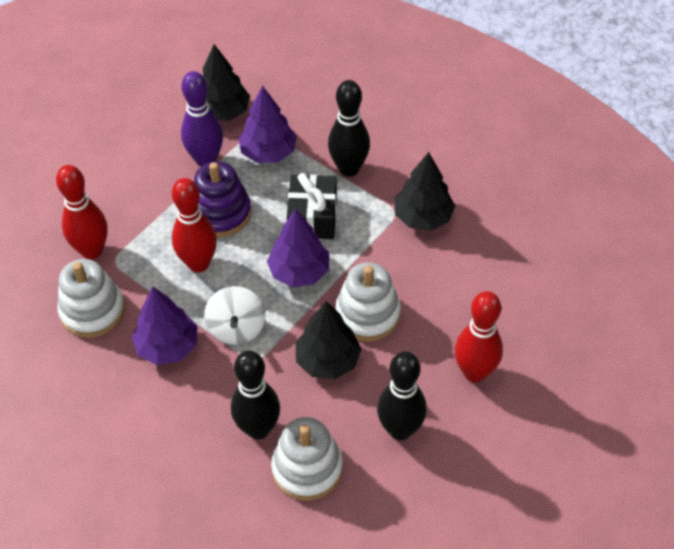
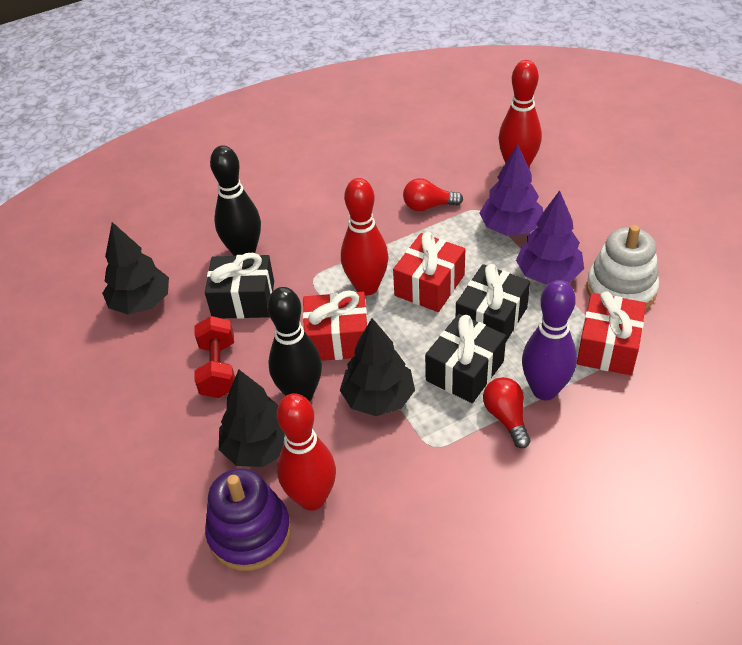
black bowling pin: 3 -> 2
black gift: 1 -> 3
purple tree: 3 -> 2
red dumbbell: 0 -> 1
red gift: 0 -> 3
red light bulb: 0 -> 2
white spinning top: 1 -> 0
white stacking toy: 3 -> 1

